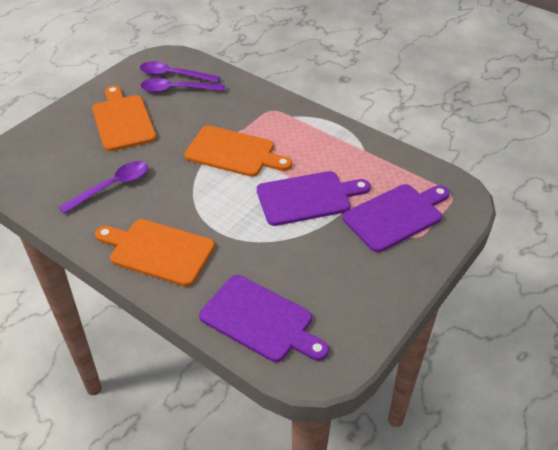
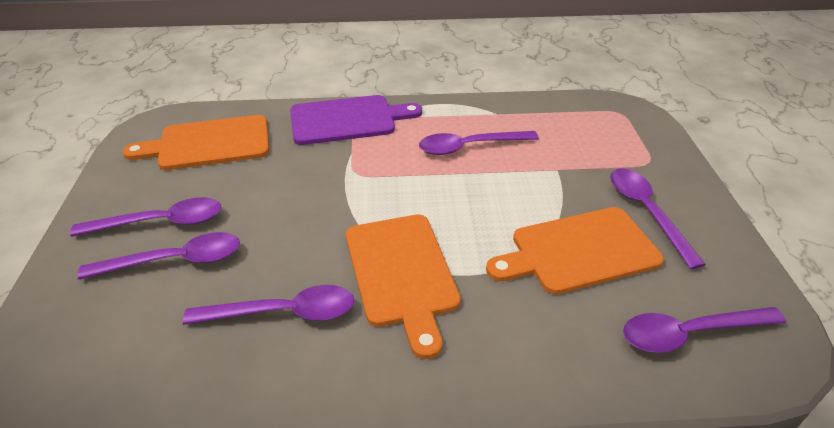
purple cutting board: 3 -> 1
purple spoon: 3 -> 6

